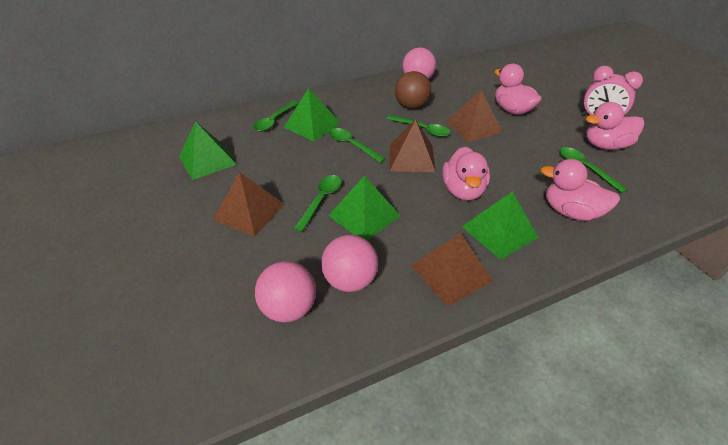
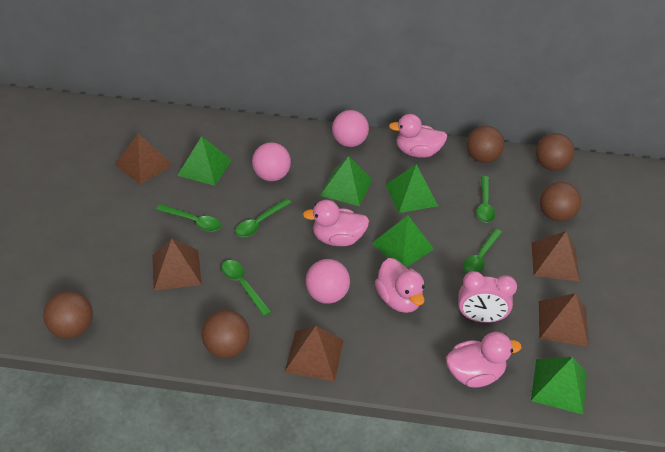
brown ball: 1 -> 5
brown pyramid: 4 -> 5
green pyramid: 4 -> 5

